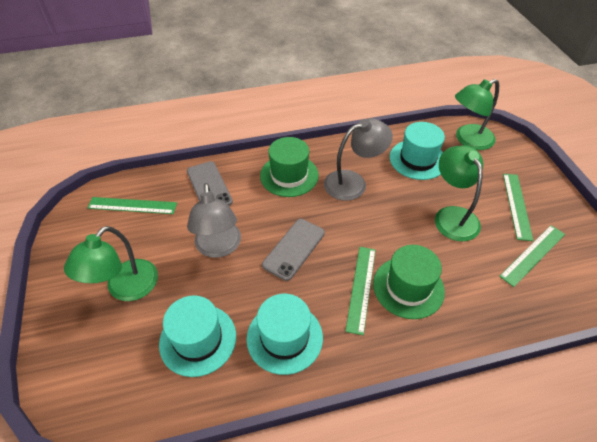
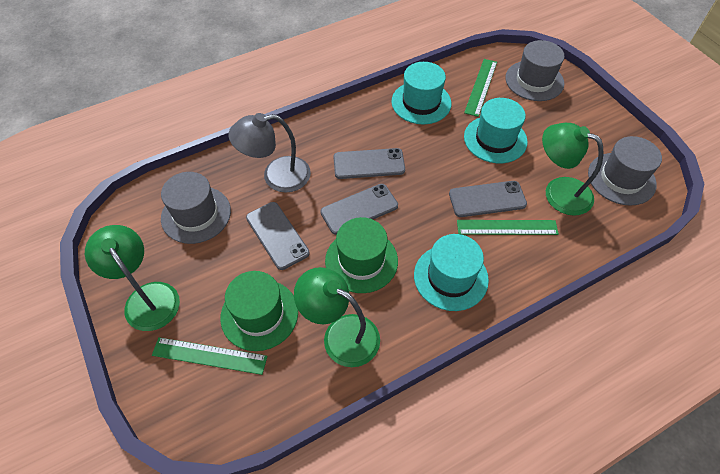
green ruler: 4 -> 3
grey hat: 0 -> 3
grey lamp: 2 -> 1
grey phone: 2 -> 4

